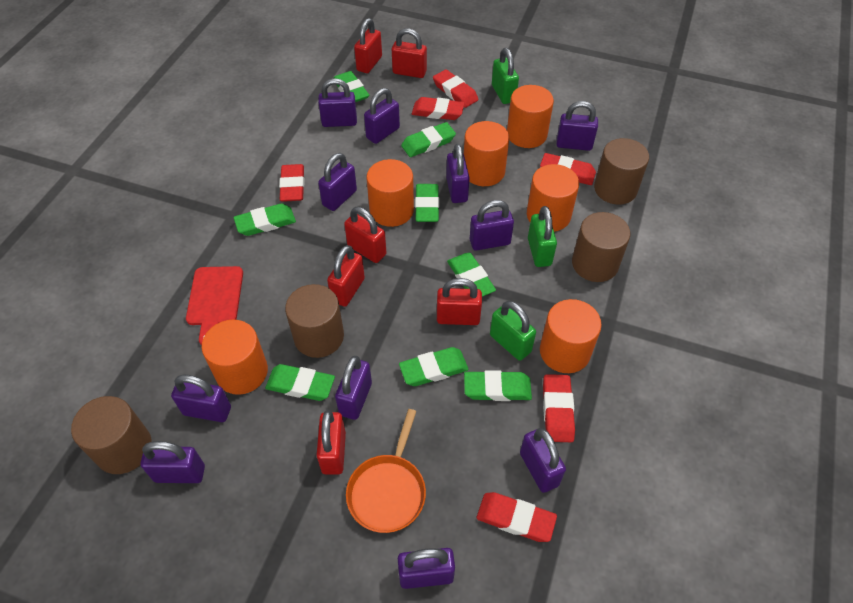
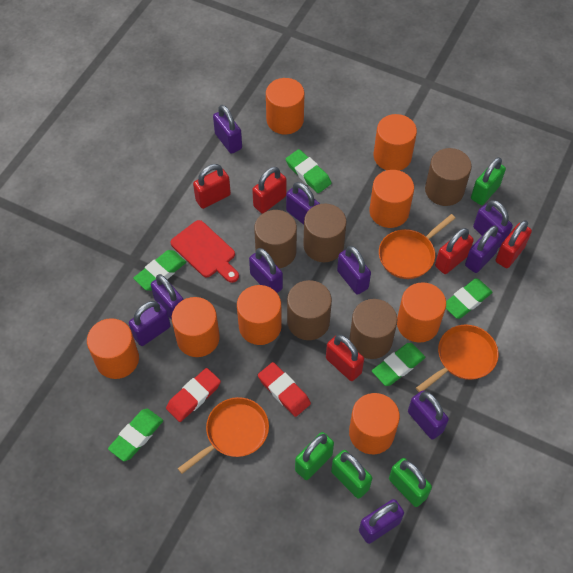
brown cylinder: 4 -> 5
green eraser: 8 -> 5
green padlock: 3 -> 4
orange cylinder: 6 -> 8
orange pan: 1 -> 3
purple padlock: 11 -> 10
red eraser: 6 -> 2
red padlock: 6 -> 5

